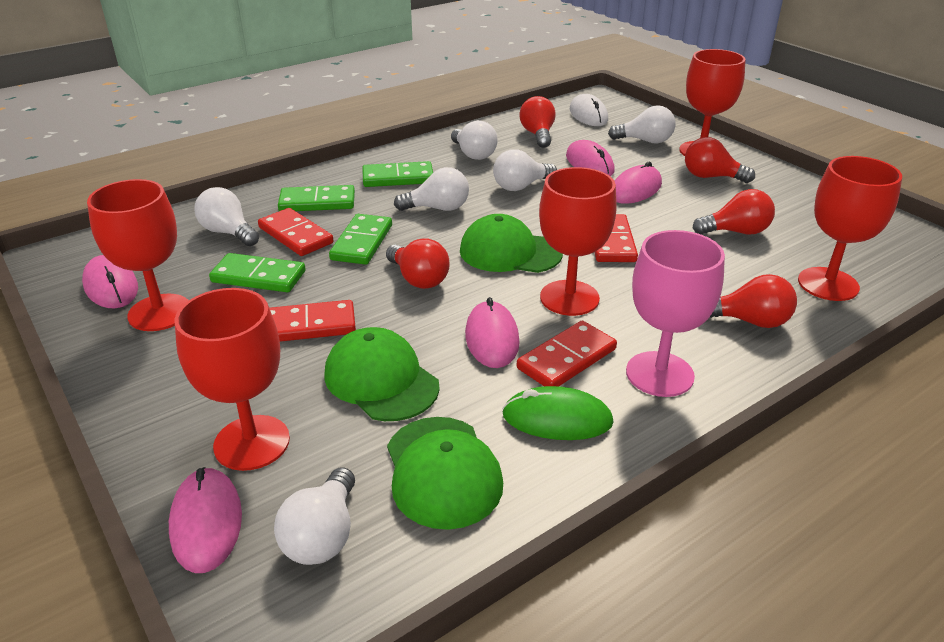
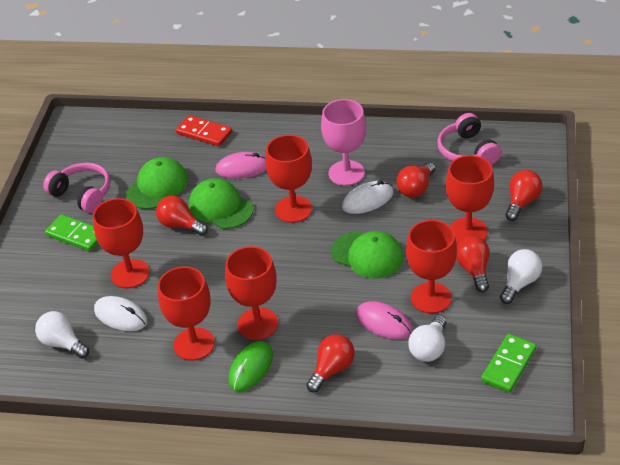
green domino: 4 -> 2
pink headphones: 0 -> 2
pink mouse: 5 -> 2
red domino: 4 -> 1
red goblet: 5 -> 6
white light bulb: 6 -> 3
white mouse: 1 -> 2

